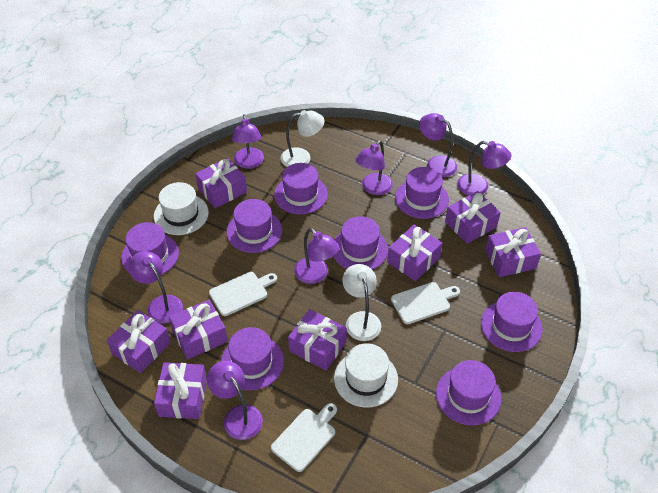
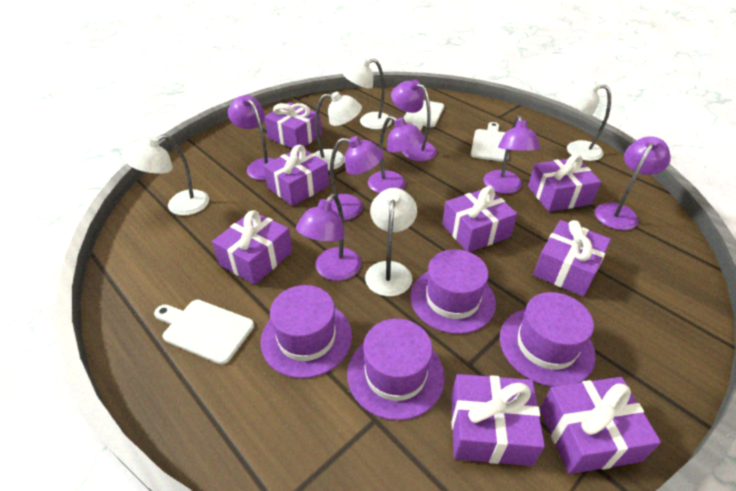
purple hat: 8 -> 4
white hat: 2 -> 0
white lamp: 2 -> 5

